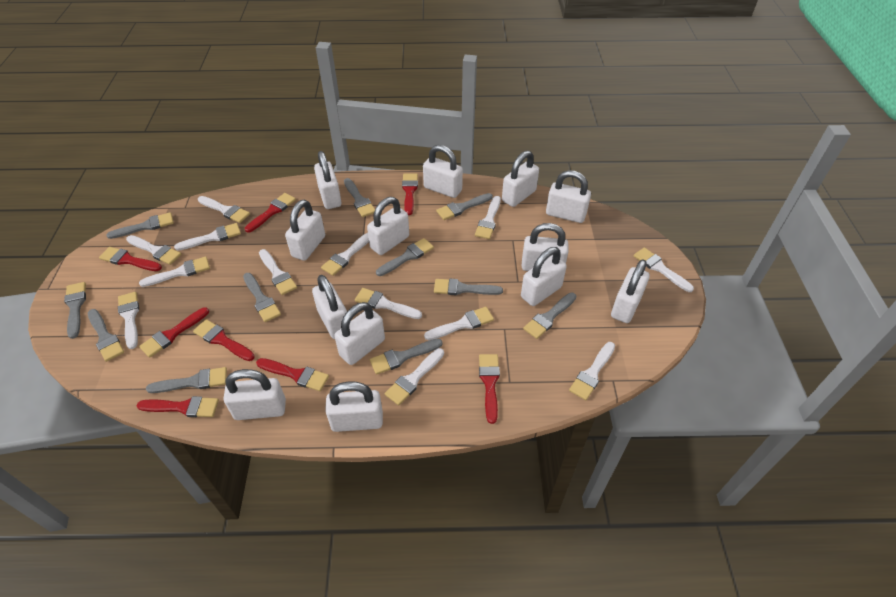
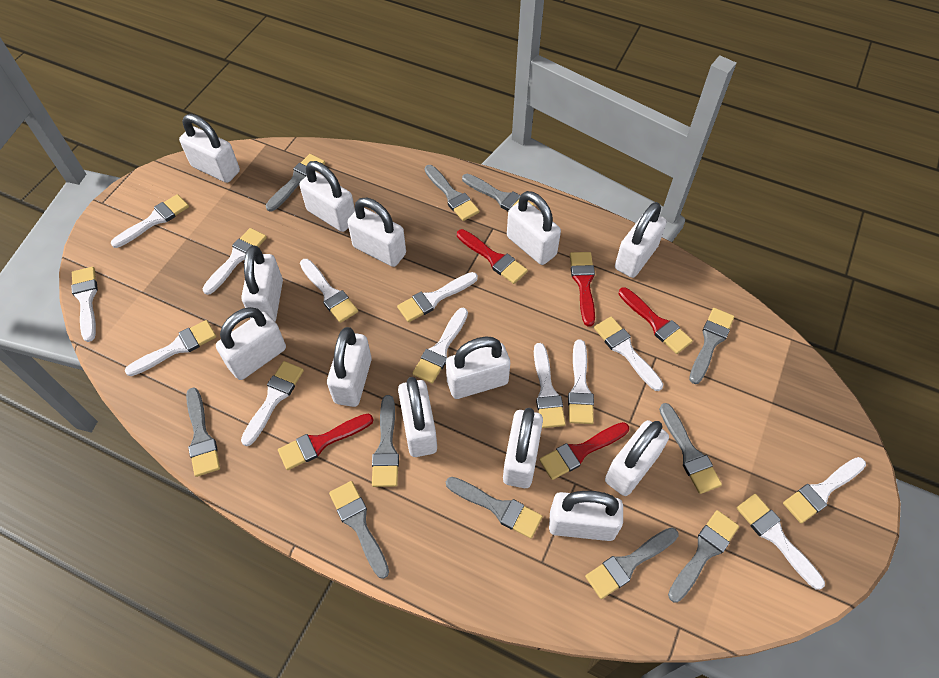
red brush: 8 -> 5

